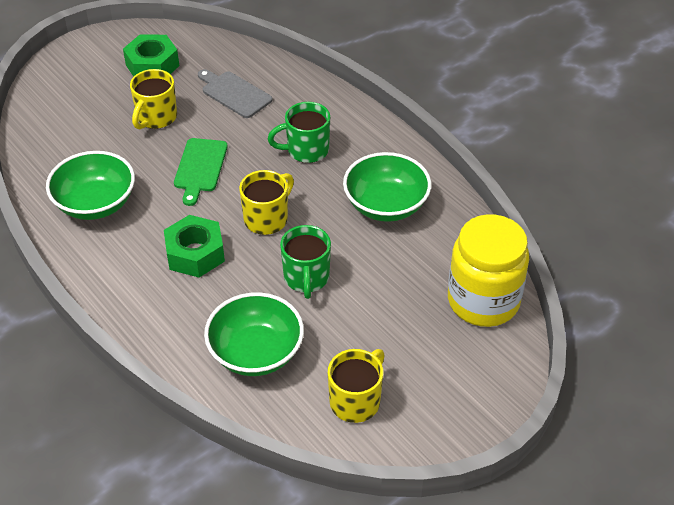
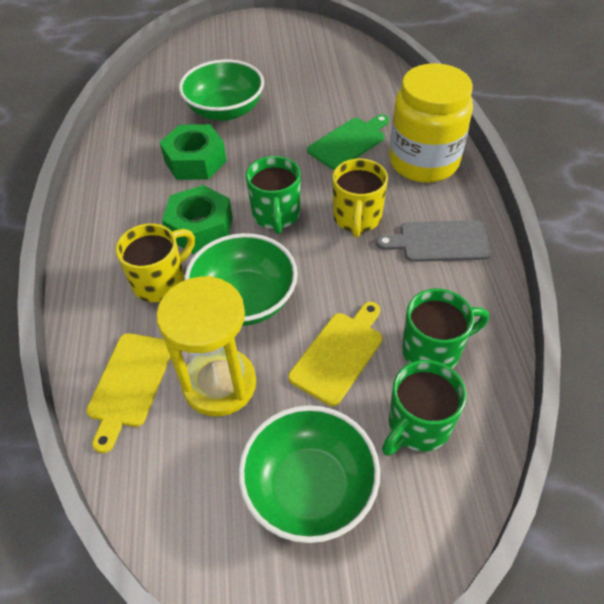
green mug: 2 -> 3
yellow cutting board: 0 -> 2
yellow hourglass: 0 -> 1
yellow mug: 3 -> 2

